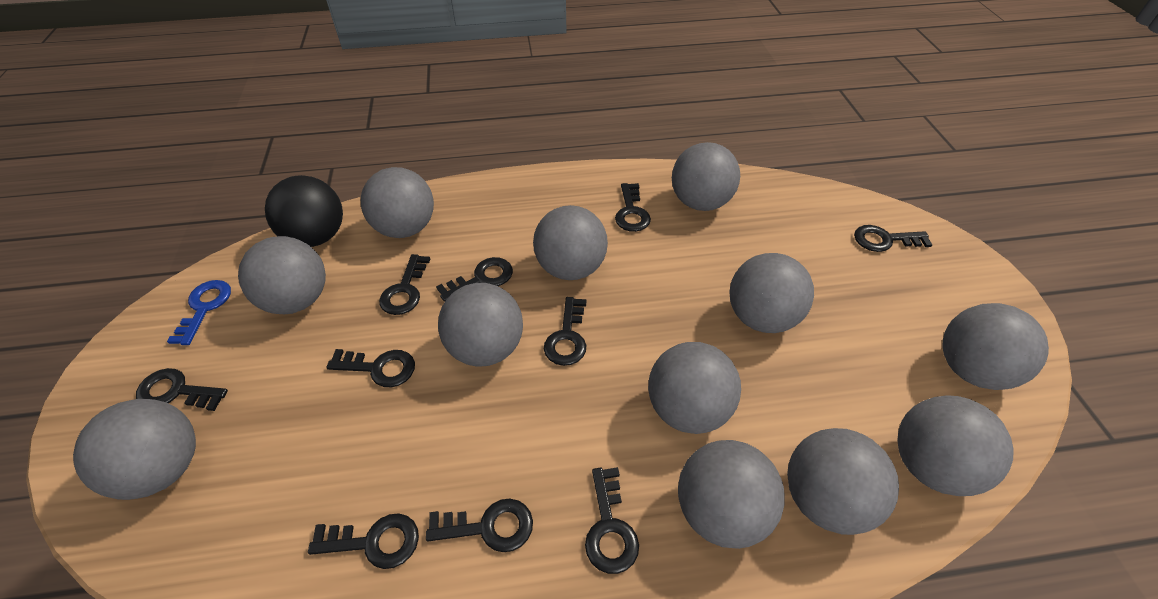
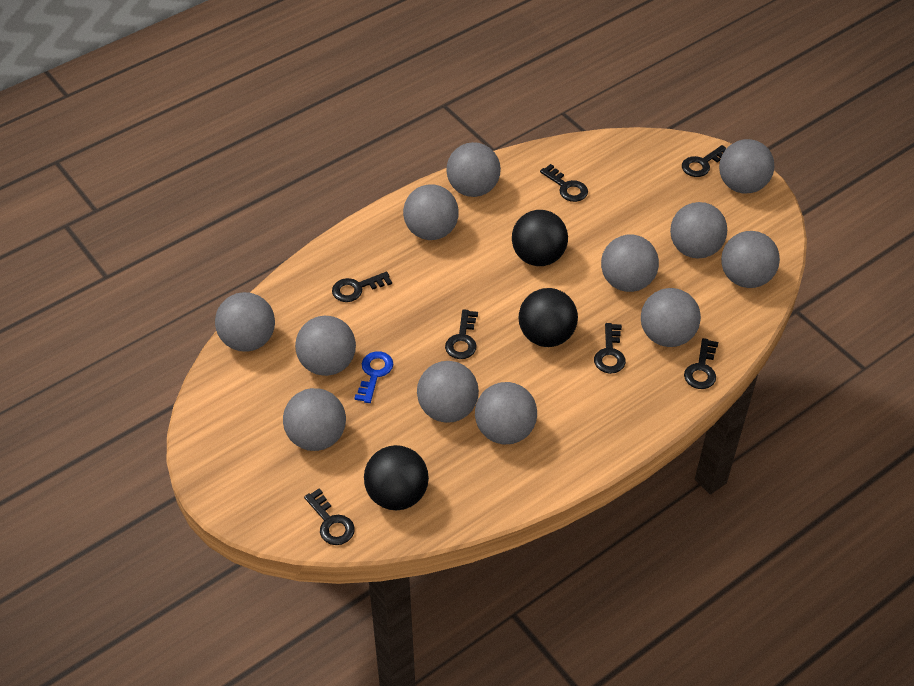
black ball: 1 -> 3
black key: 10 -> 7

